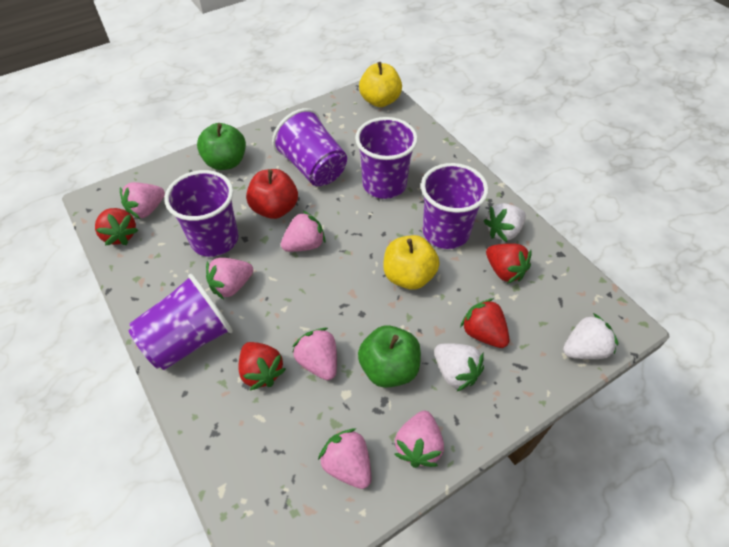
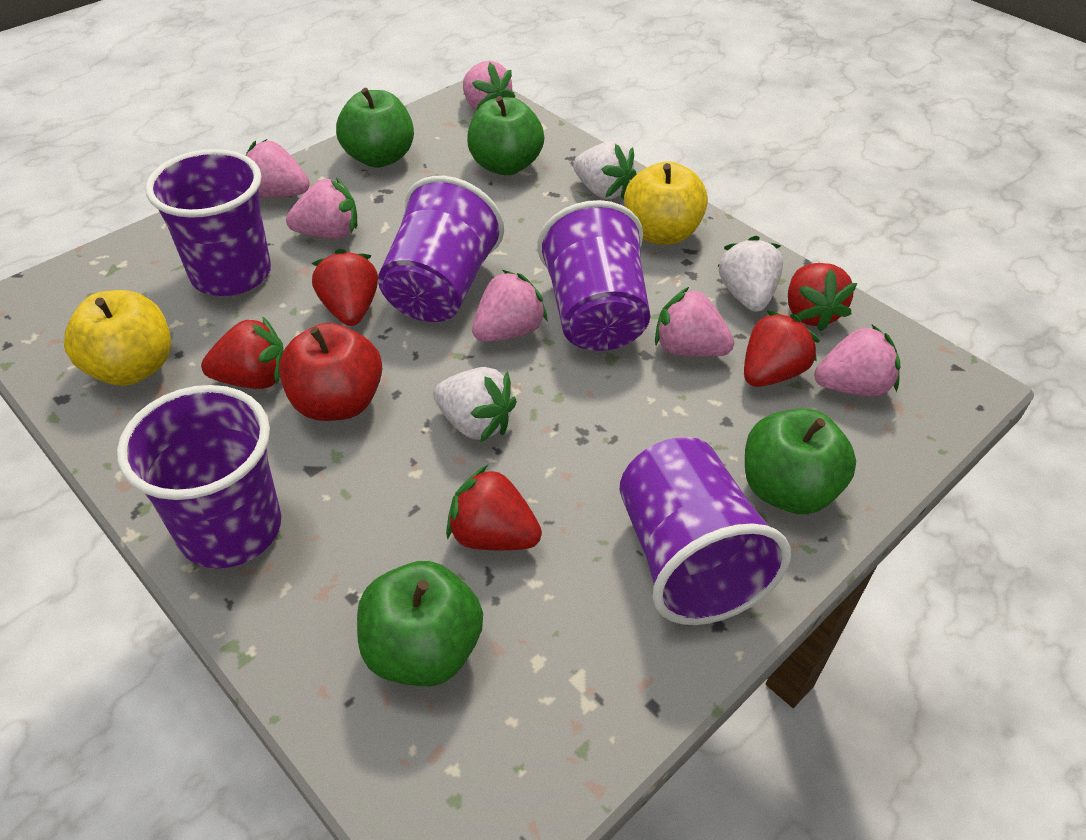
green apple: 2 -> 4
red strawberry: 4 -> 5

